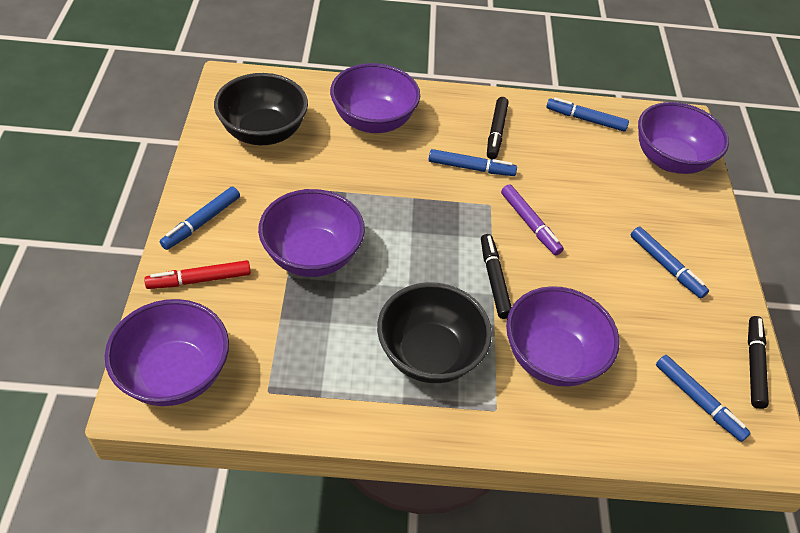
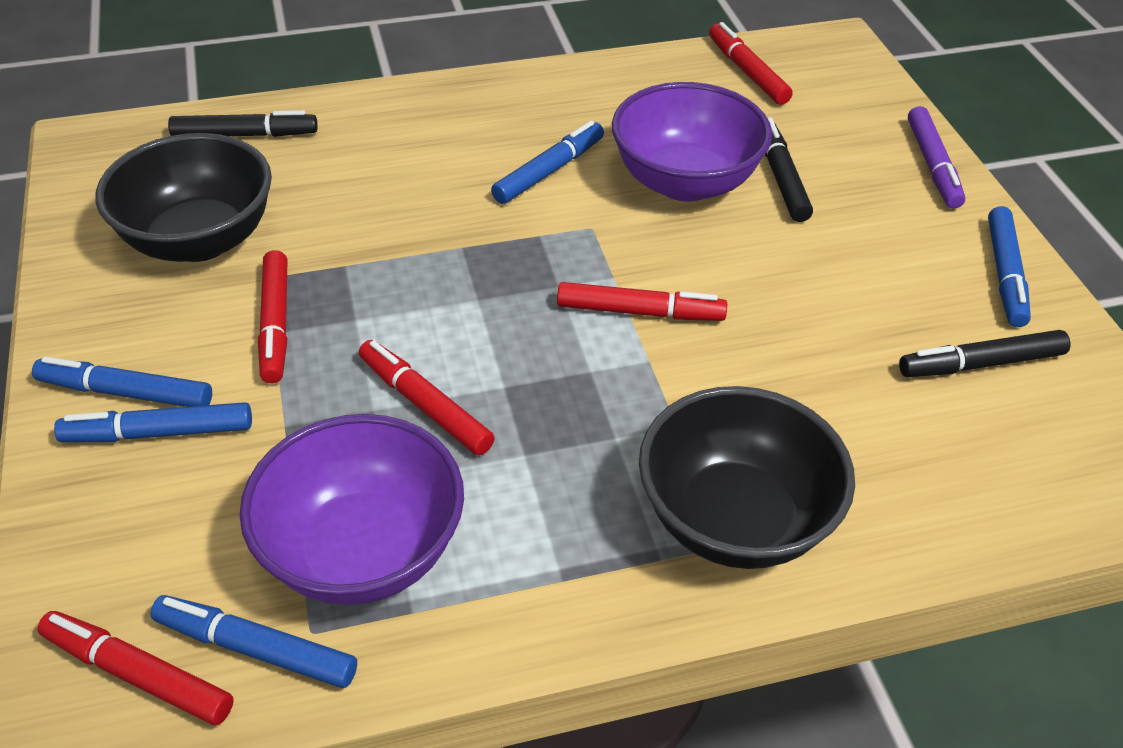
purple bowl: 5 -> 2
red marker: 1 -> 5

